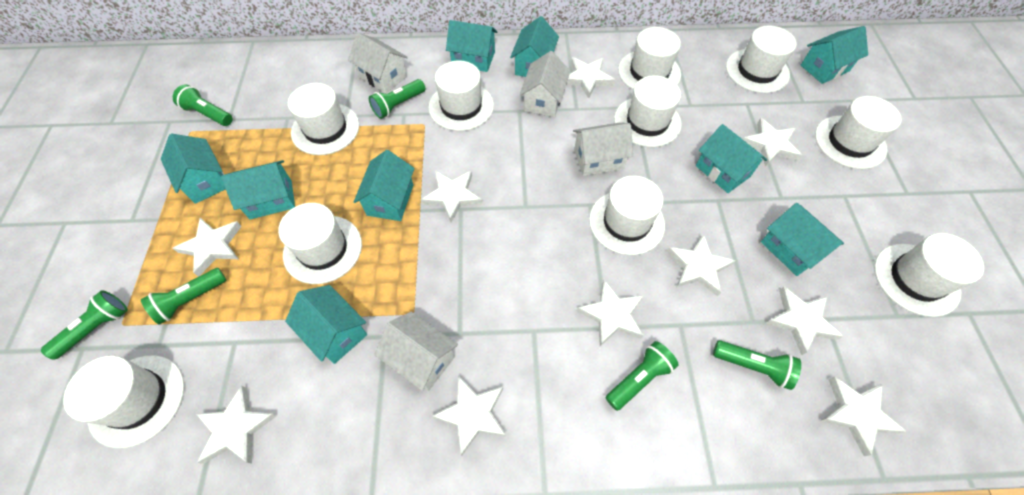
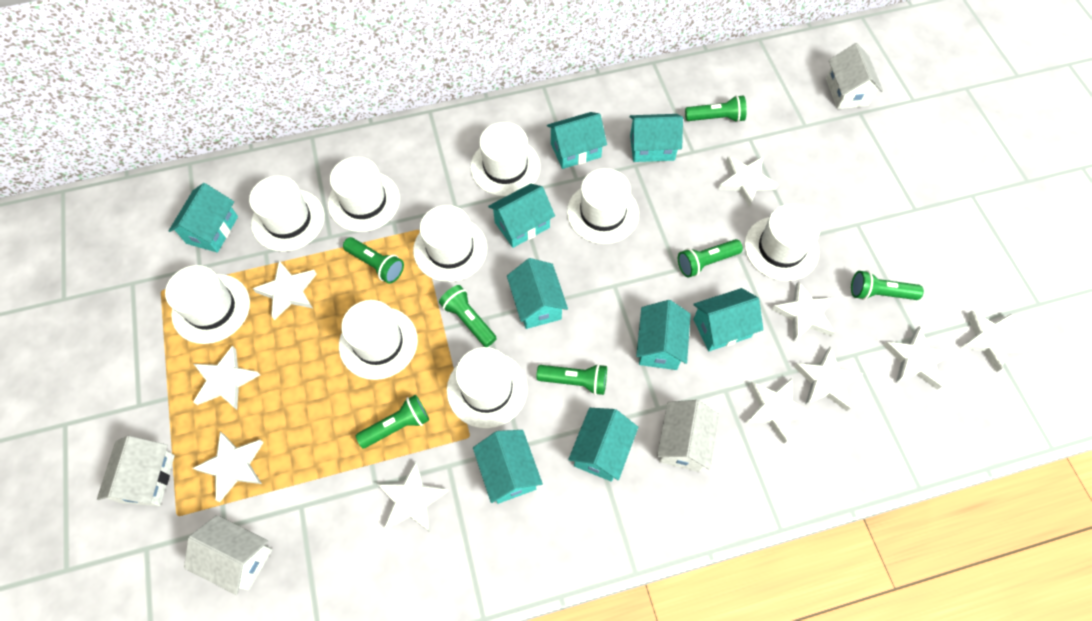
green flashlight: 6 -> 7
white hat: 10 -> 9

